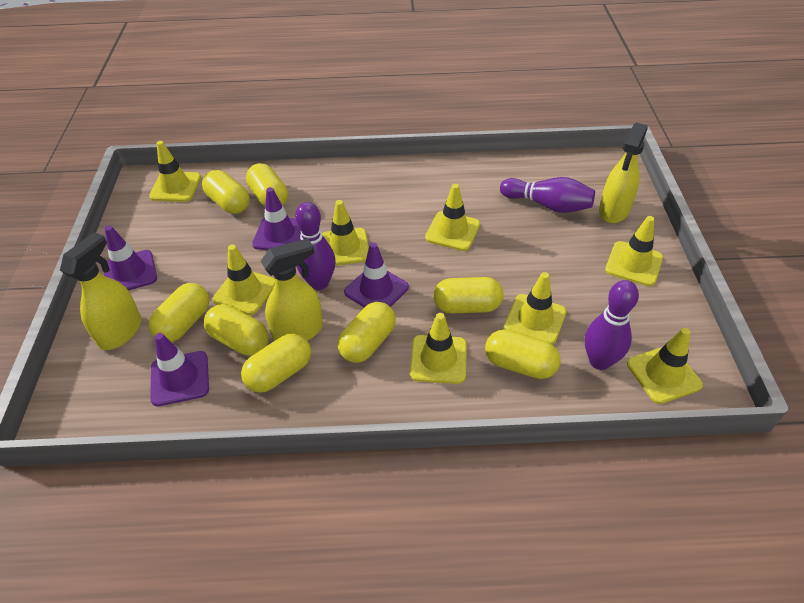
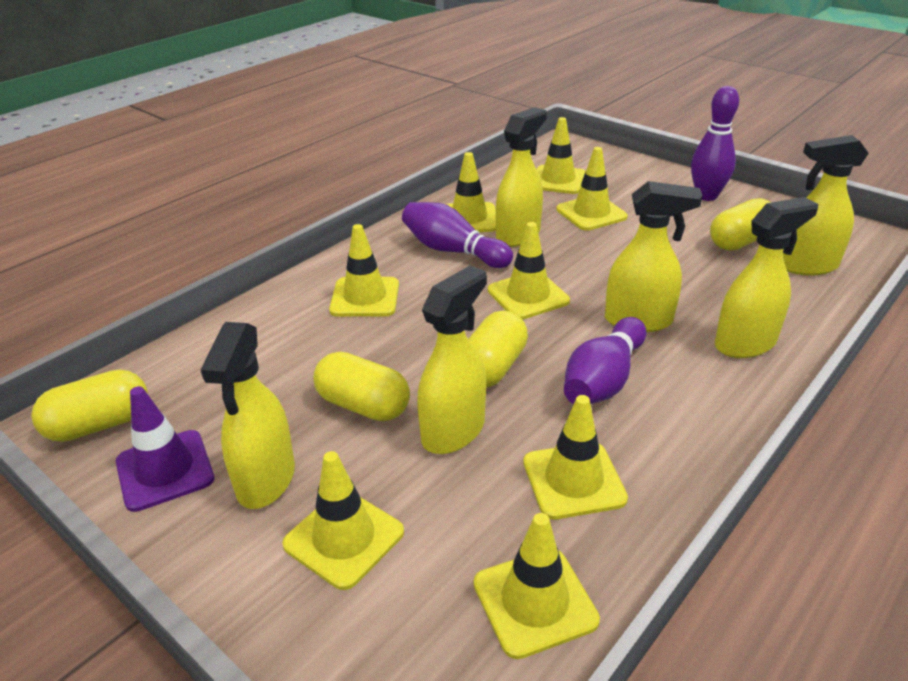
purple traffic cone: 4 -> 1
yellow capsule: 8 -> 4
yellow spray bottle: 3 -> 6

